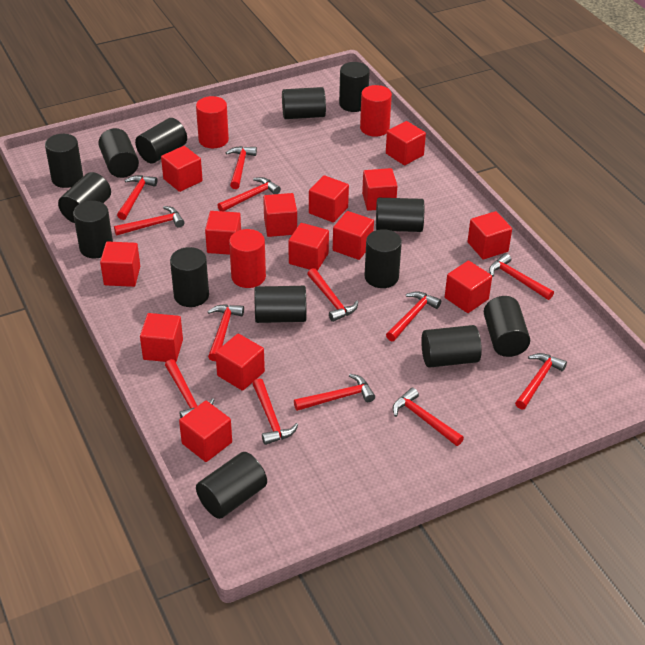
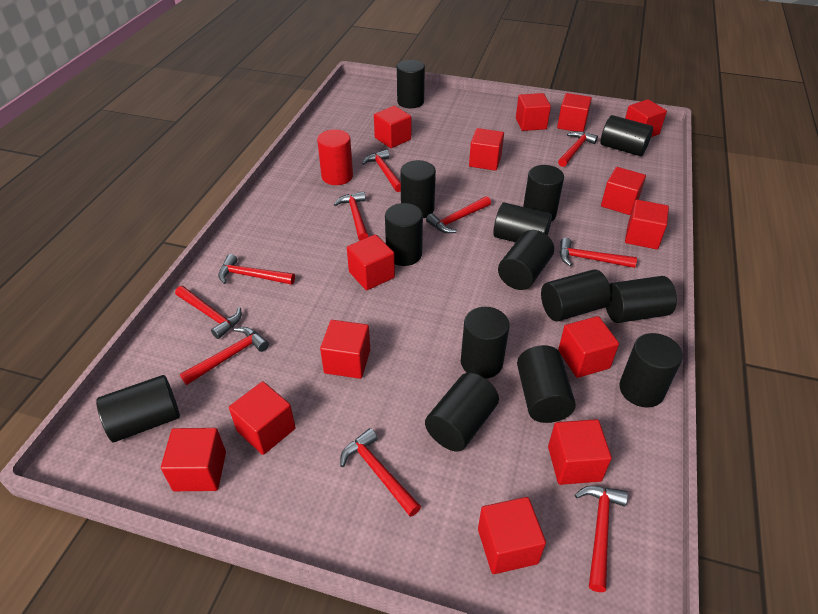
red cylinder: 3 -> 1
red hammer: 13 -> 10

